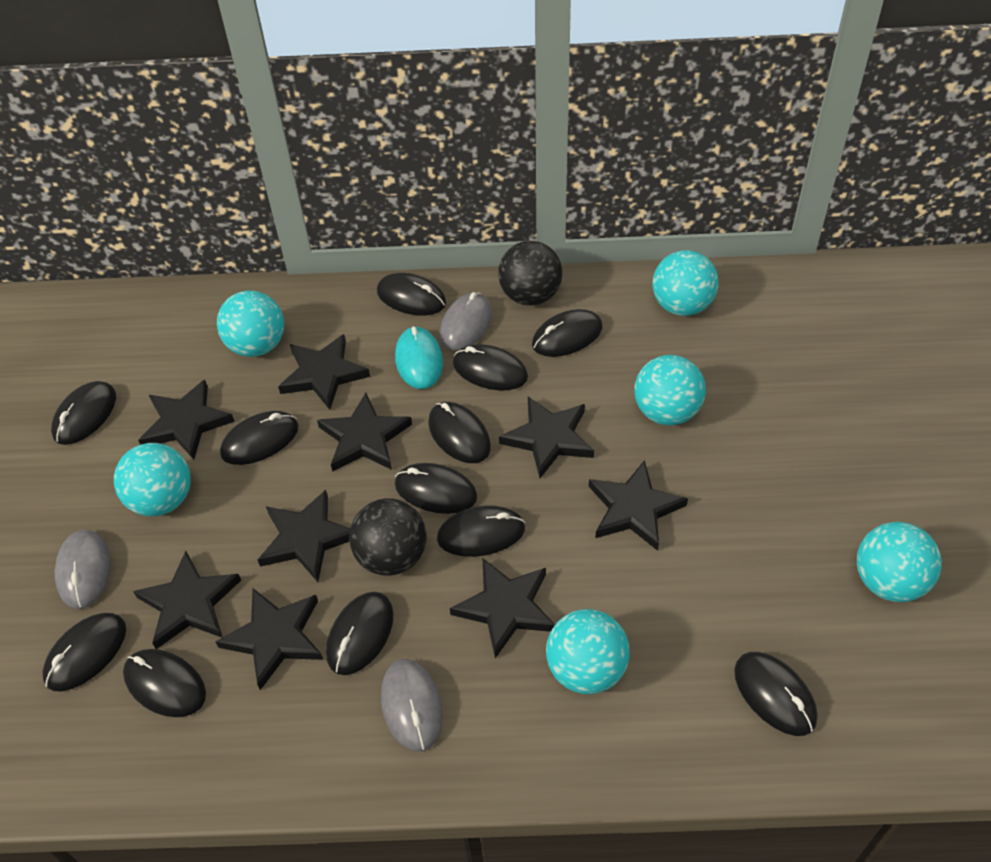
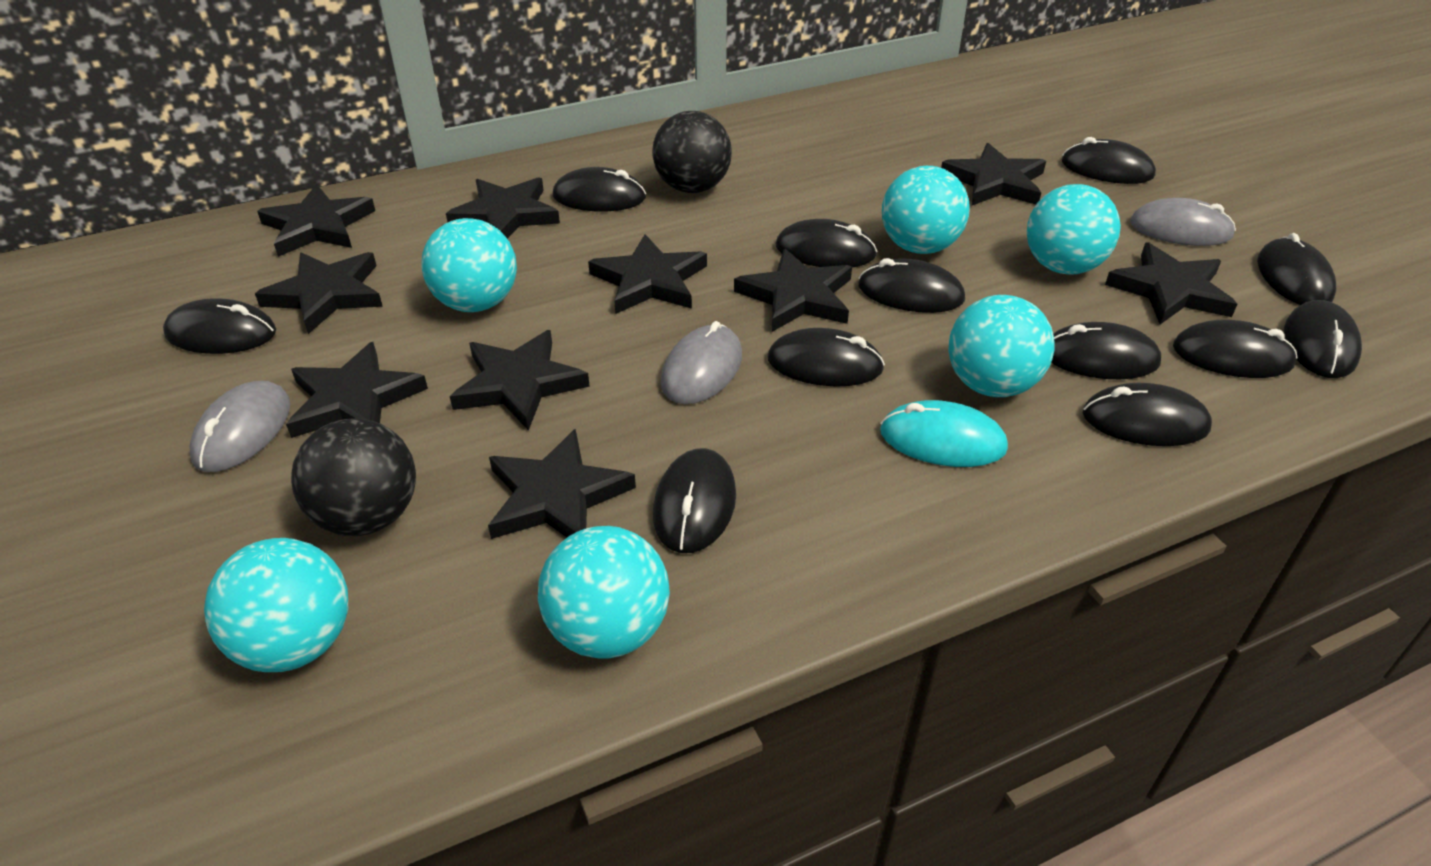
black star: 9 -> 10

